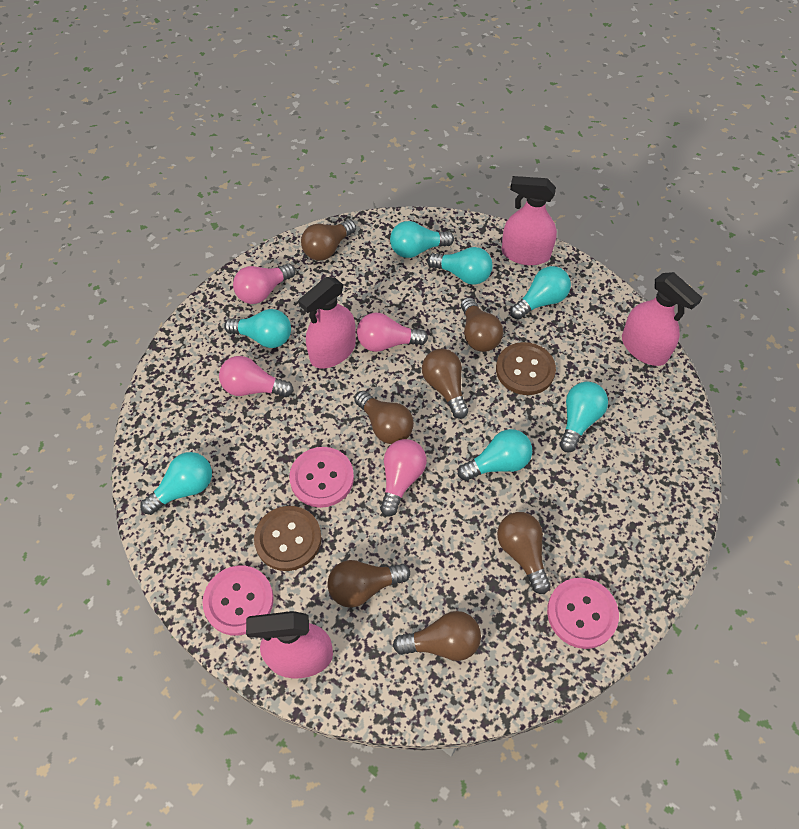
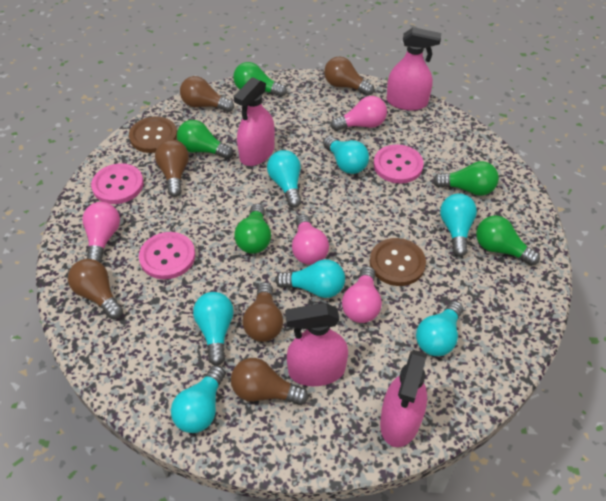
brown light bulb: 7 -> 6
green light bulb: 0 -> 5

